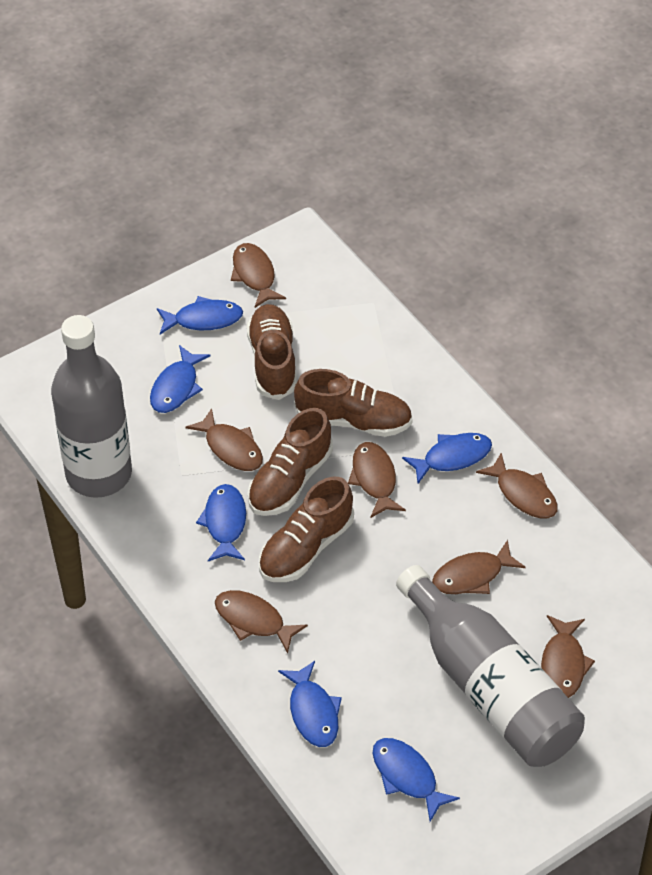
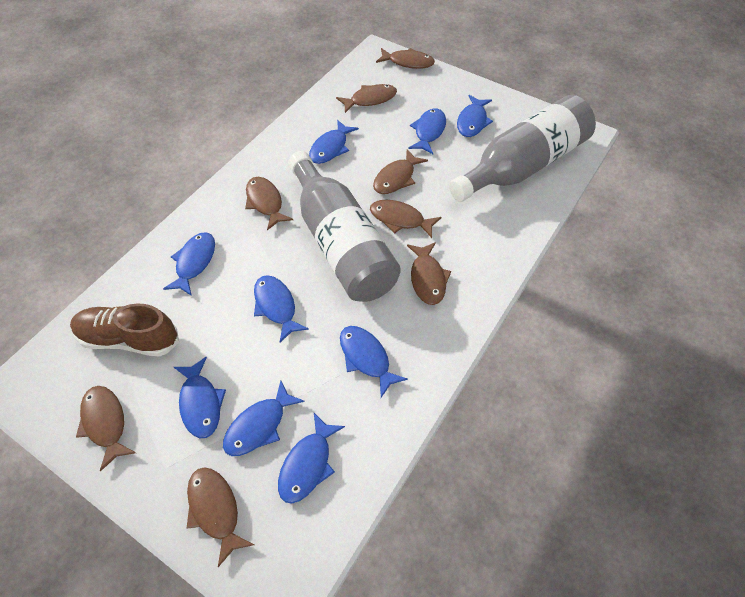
blue fish: 6 -> 9
brown fish: 7 -> 8
brown shoe: 4 -> 1

